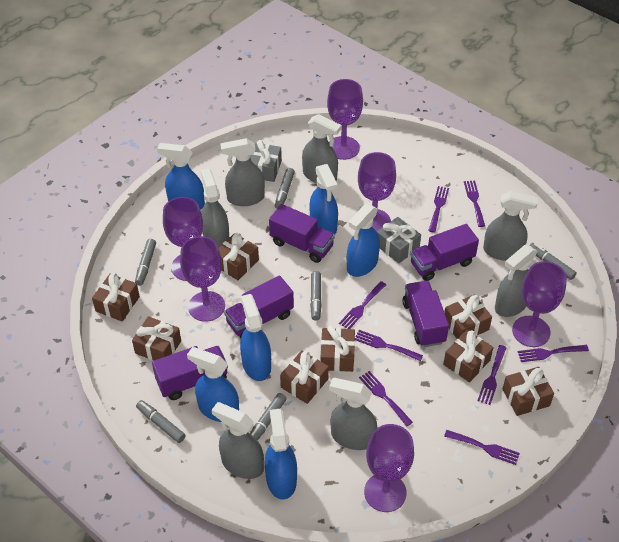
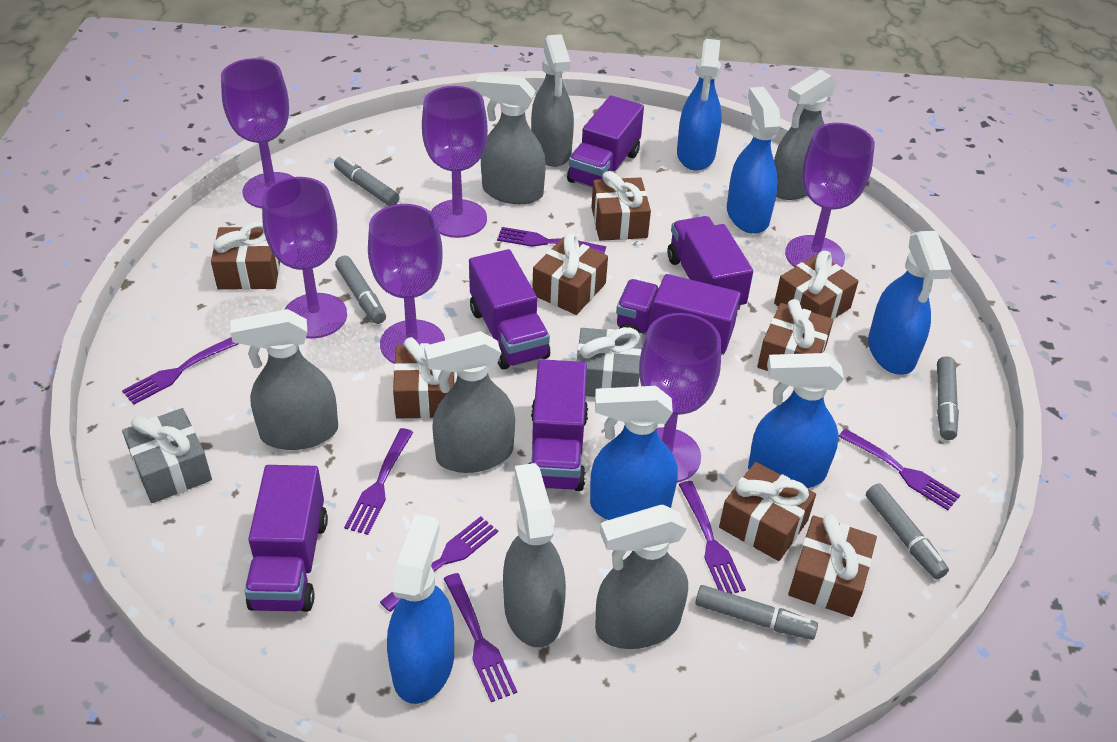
grey marker: 6 -> 5
purple fork: 8 -> 7
purple truck: 5 -> 6

